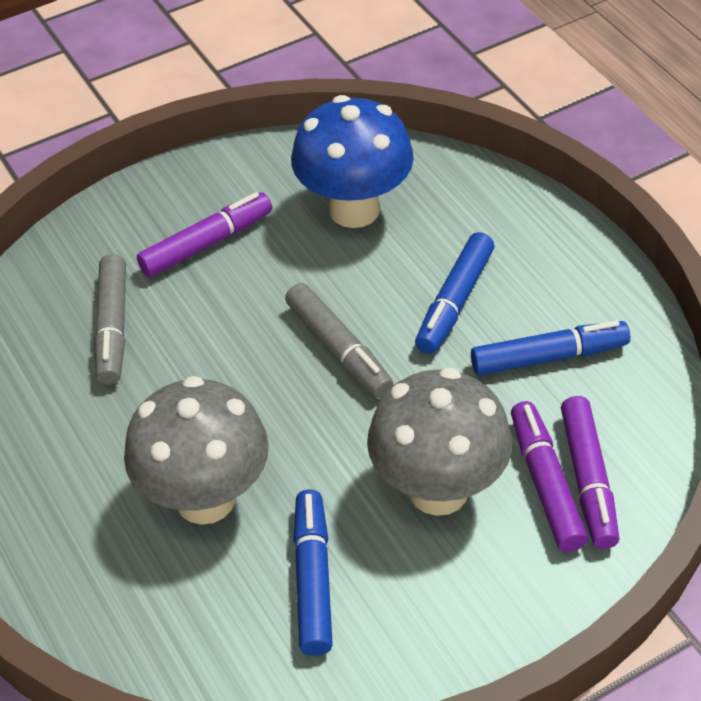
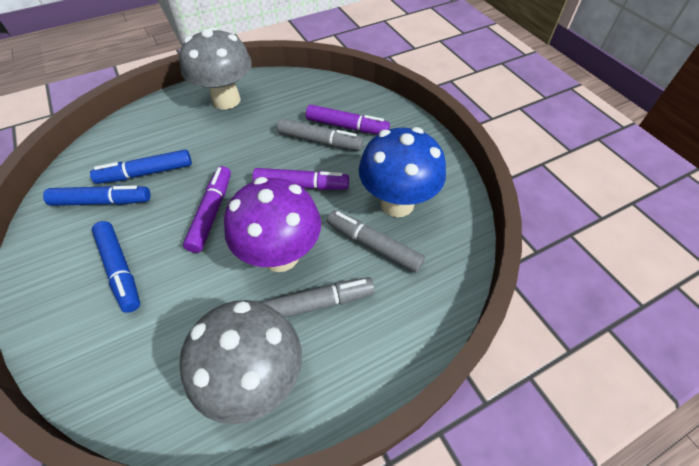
grey marker: 2 -> 3
purple mushroom: 0 -> 1

